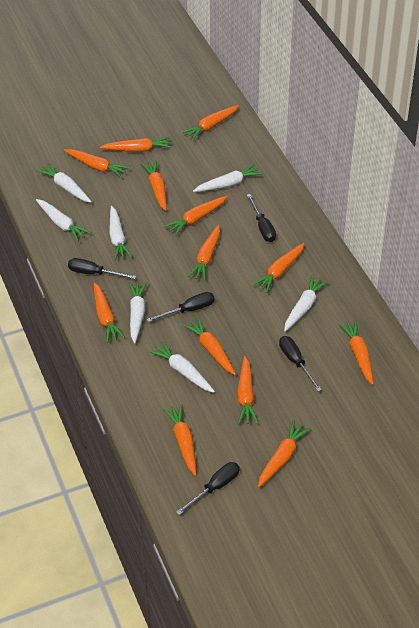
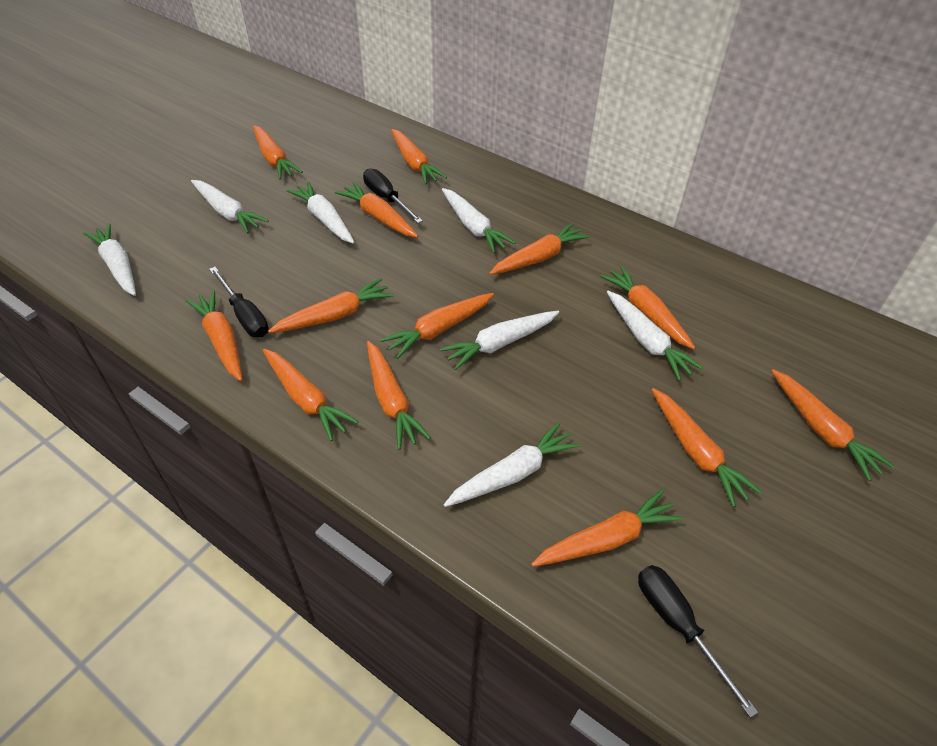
black screwdriver: 5 -> 3

